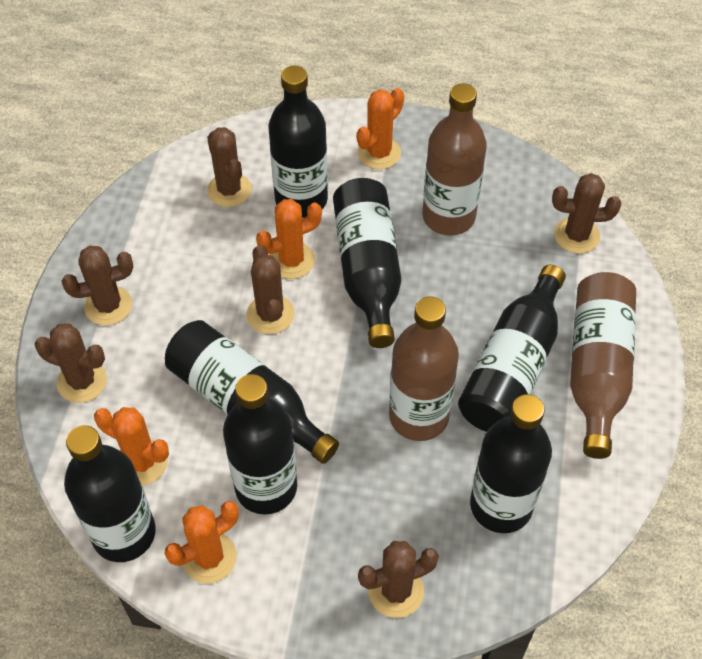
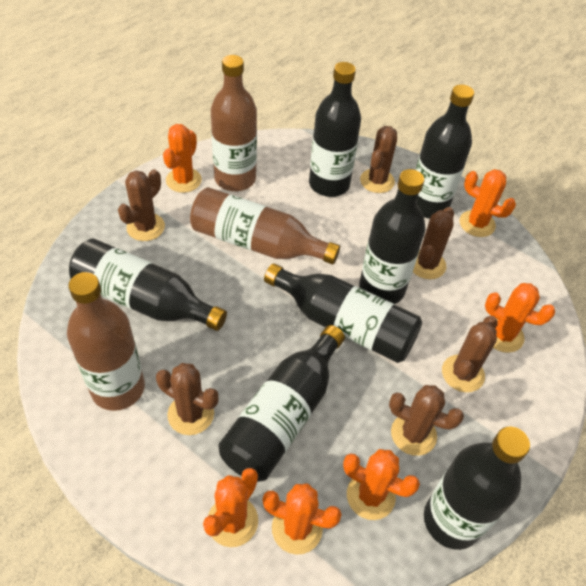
orange cactus: 4 -> 6

